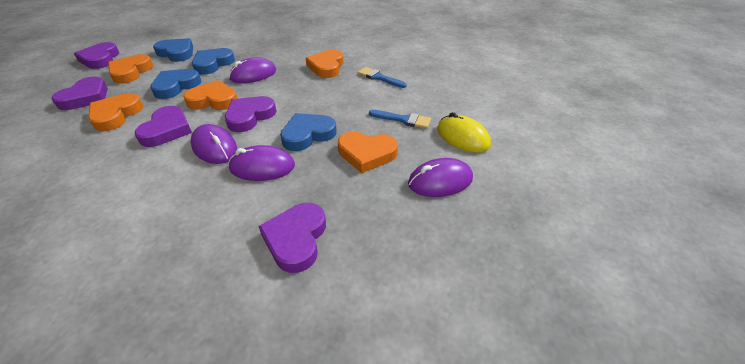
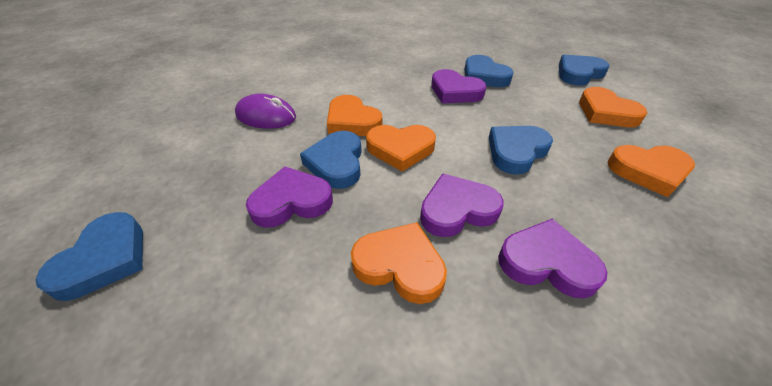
blue brush: 2 -> 0
blue heart: 4 -> 5
purple heart: 5 -> 4
purple mouse: 4 -> 1
yellow mouse: 1 -> 0

